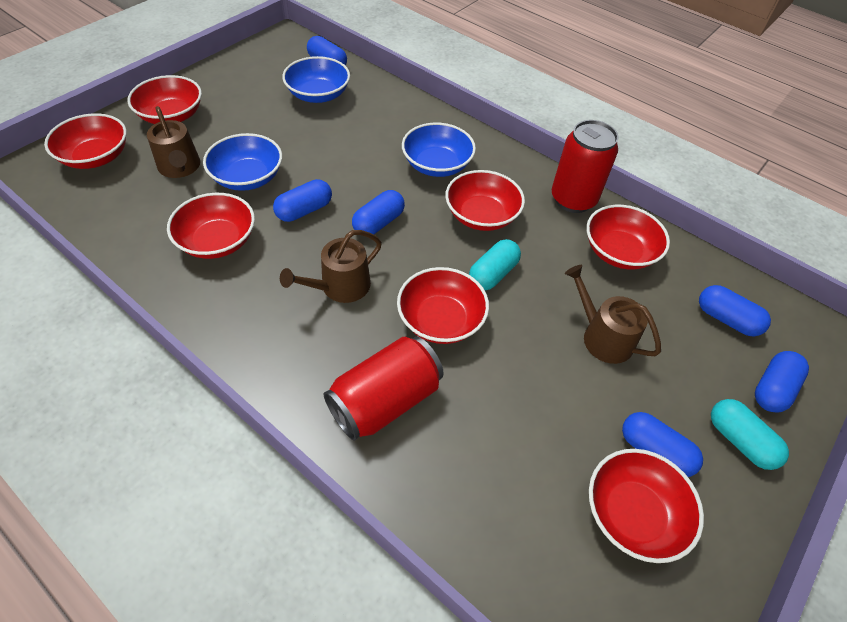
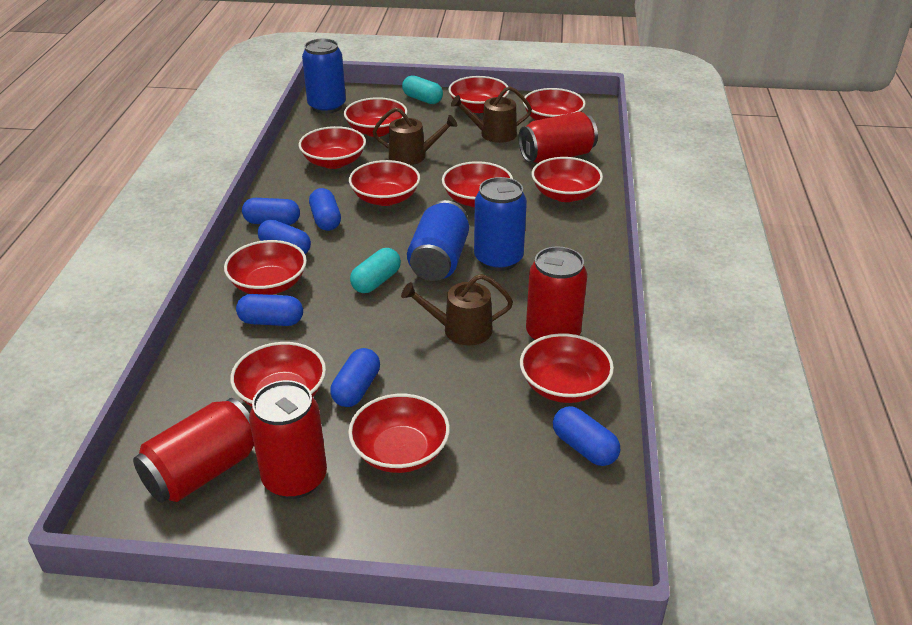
blue bowl: 3 -> 0
blue can: 0 -> 3
red bowl: 7 -> 11
red can: 2 -> 4

